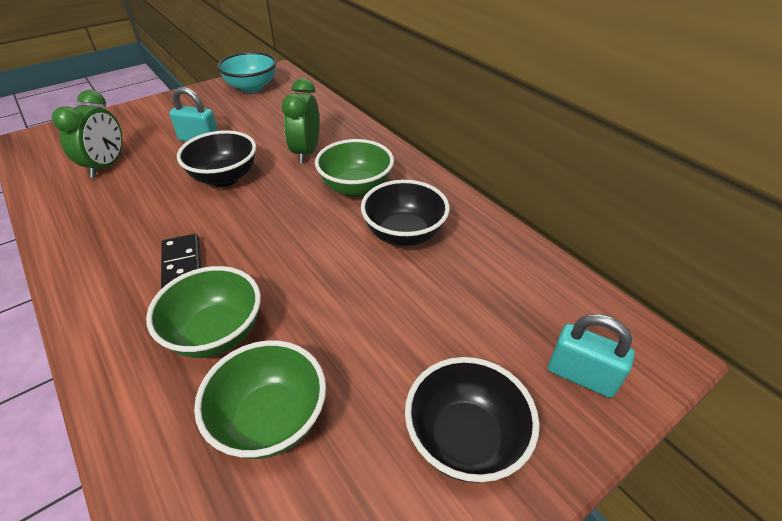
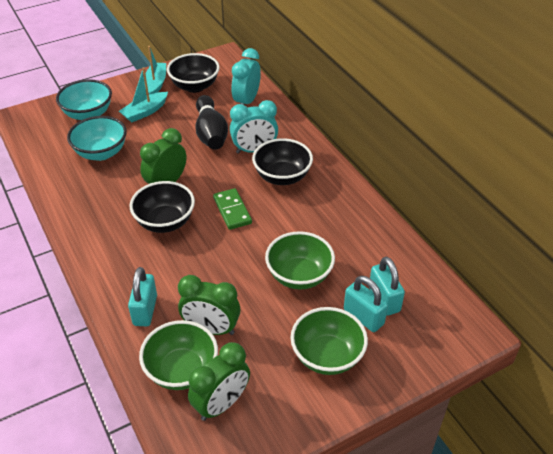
black bowling pin: 0 -> 1
black domino: 1 -> 0
green clock: 2 -> 3
green domino: 0 -> 1
turquoise boat: 0 -> 2
turquoise bowl: 1 -> 2
turquoise clock: 0 -> 2
turquoise padlock: 2 -> 3

